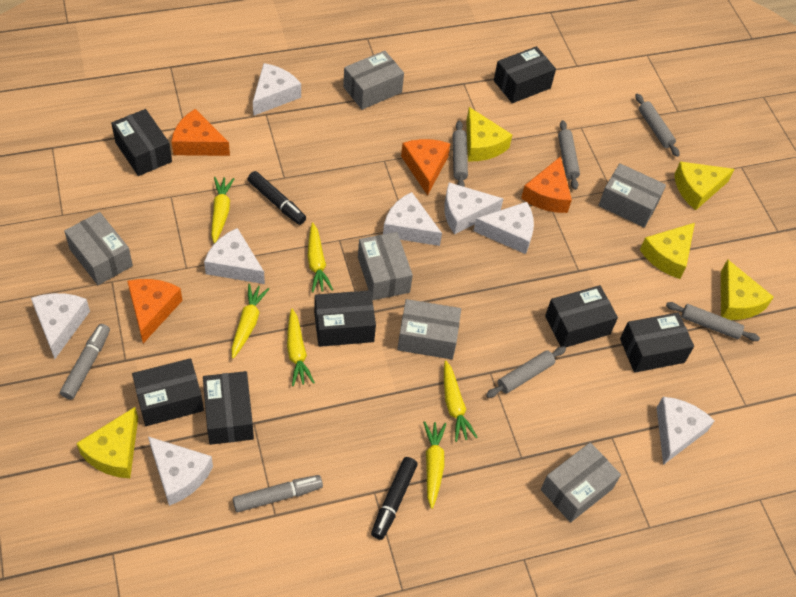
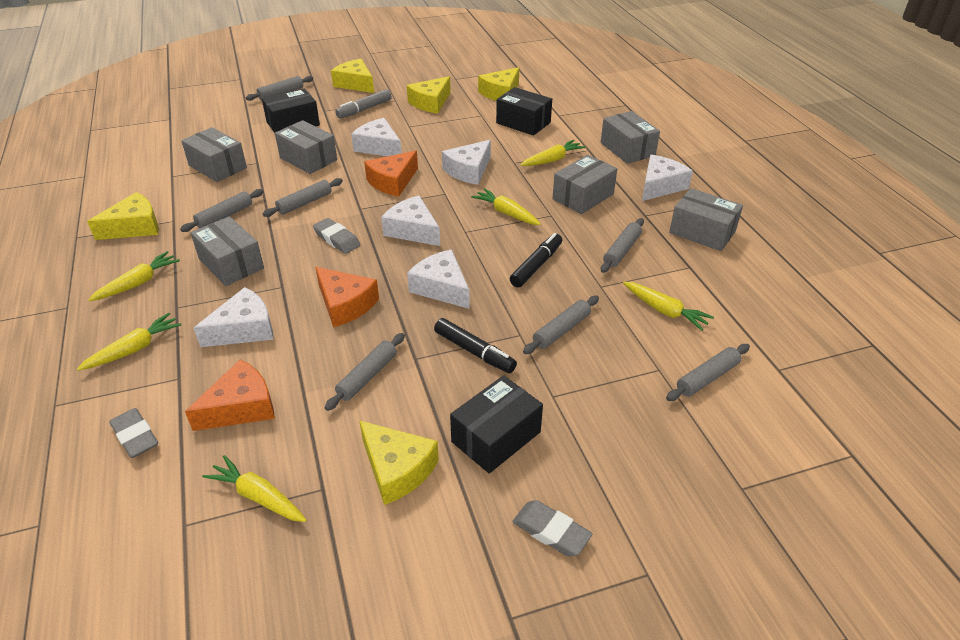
black box: 7 -> 3
grey eraser: 0 -> 3
grey marker: 2 -> 1
grey rolling pin: 5 -> 7
orange cheese: 4 -> 3
white cheese: 8 -> 6

